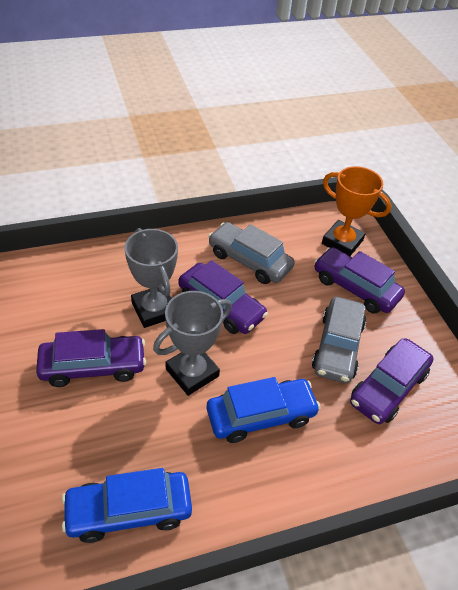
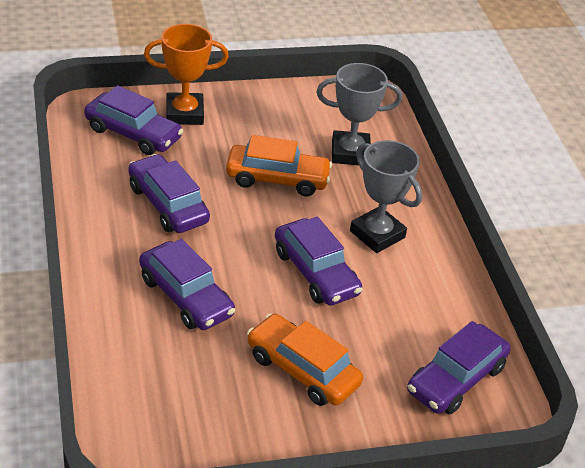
blue car: 2 -> 0
grey car: 2 -> 0
orange car: 0 -> 2
purple car: 4 -> 5

